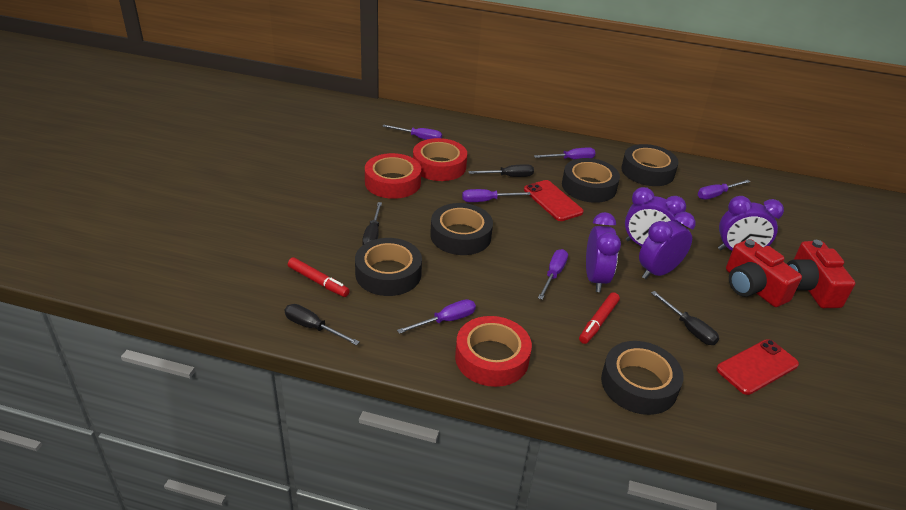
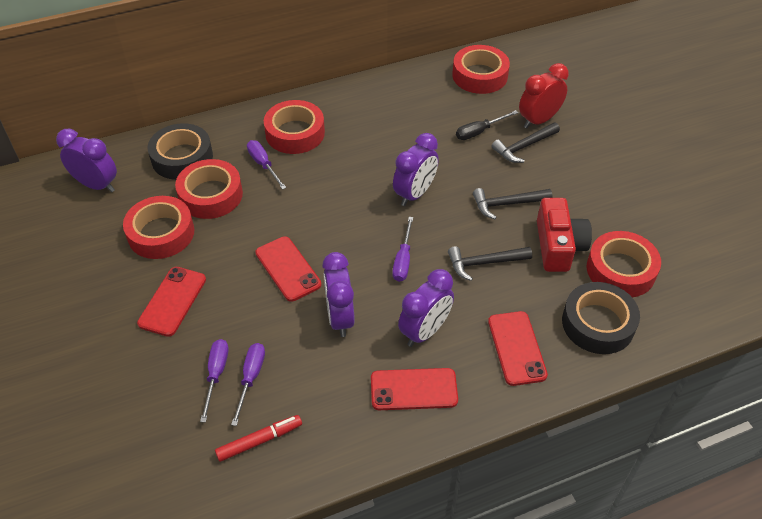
black hammer: 0 -> 3
black screwdriver: 4 -> 1
black tape: 5 -> 2
purple screwdriver: 6 -> 4
red camera: 2 -> 1
red clock: 0 -> 1
red marker: 2 -> 1
red phone: 2 -> 4
red tape: 3 -> 5

